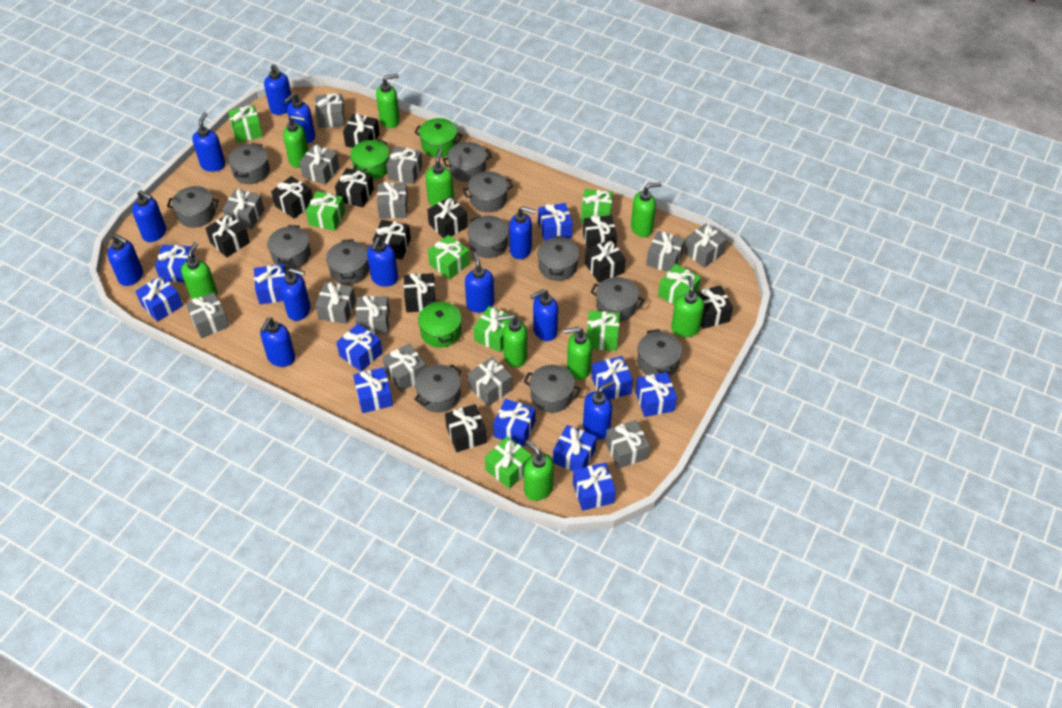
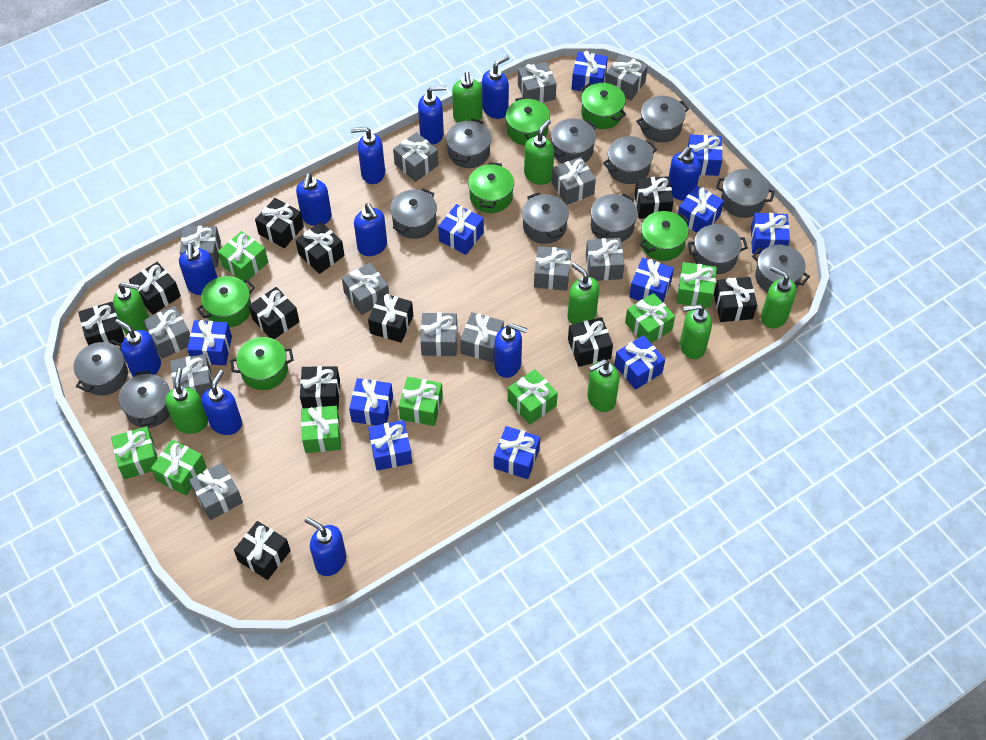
blue soap dispenser: 12 -> 11
green pot: 3 -> 6
green soap dispenser: 9 -> 8

